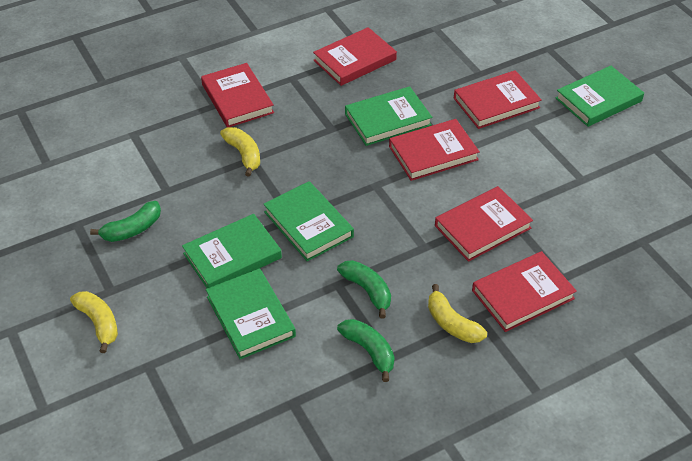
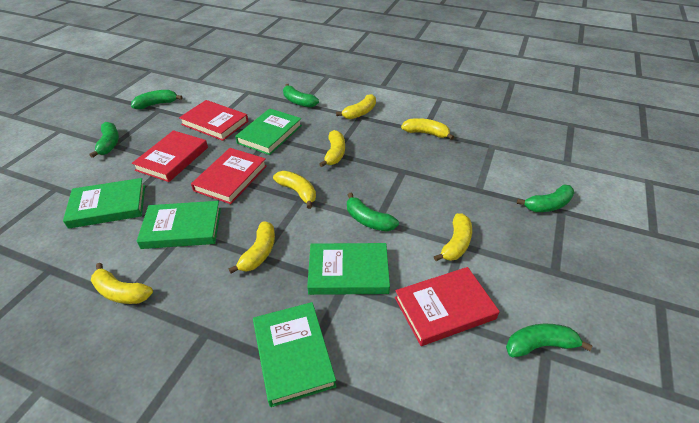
green banana: 3 -> 6
red book: 6 -> 4
yellow banana: 3 -> 7

